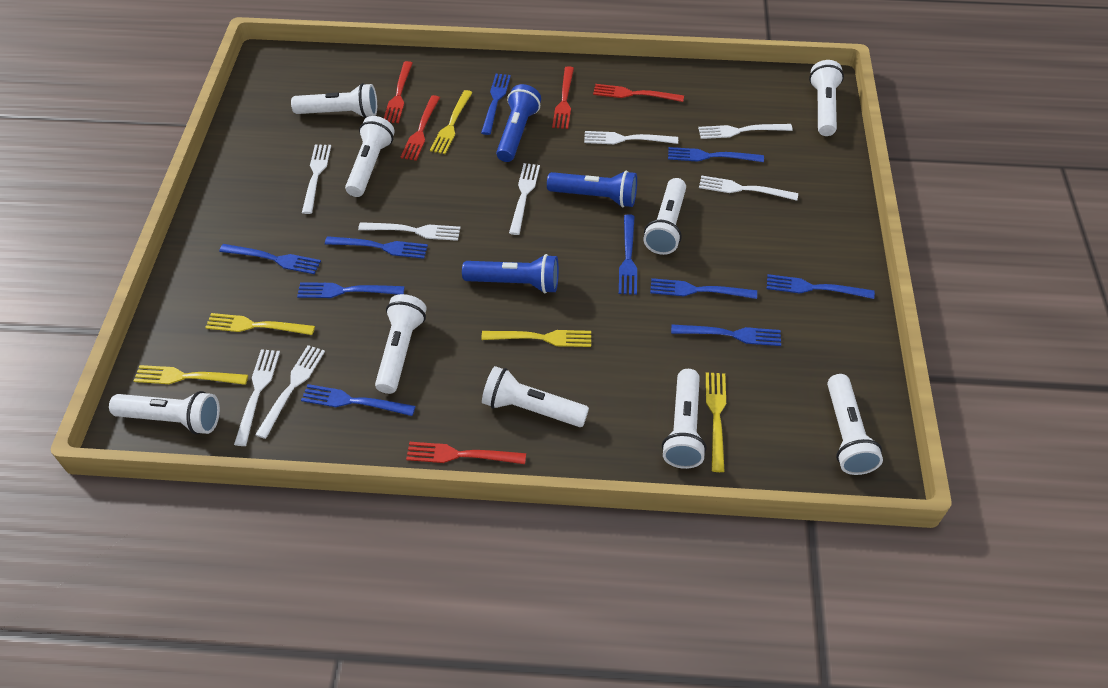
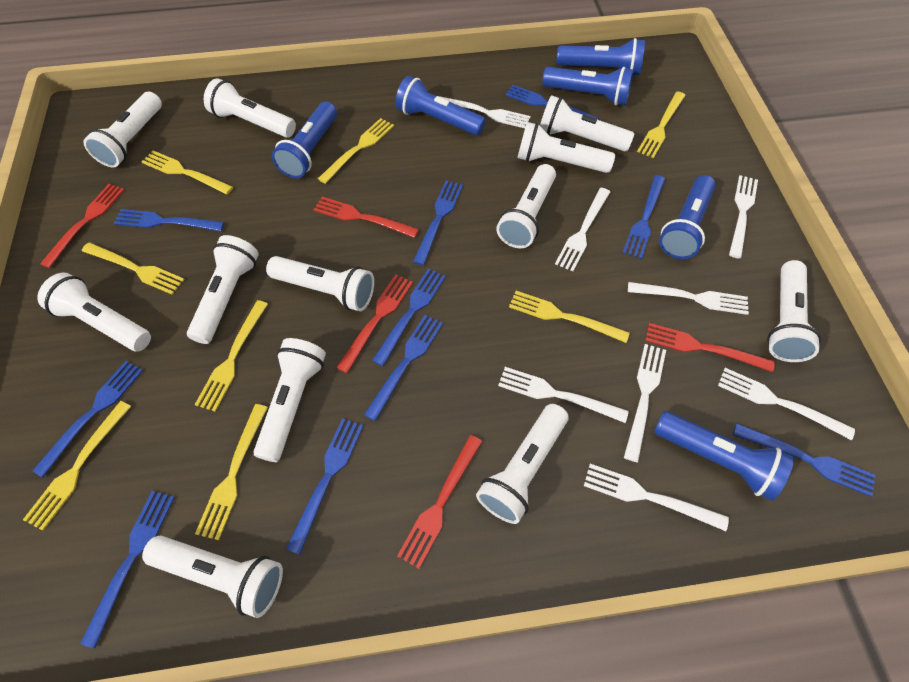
blue flashlight: 3 -> 6
white flashlight: 9 -> 12
yellow fork: 5 -> 8

